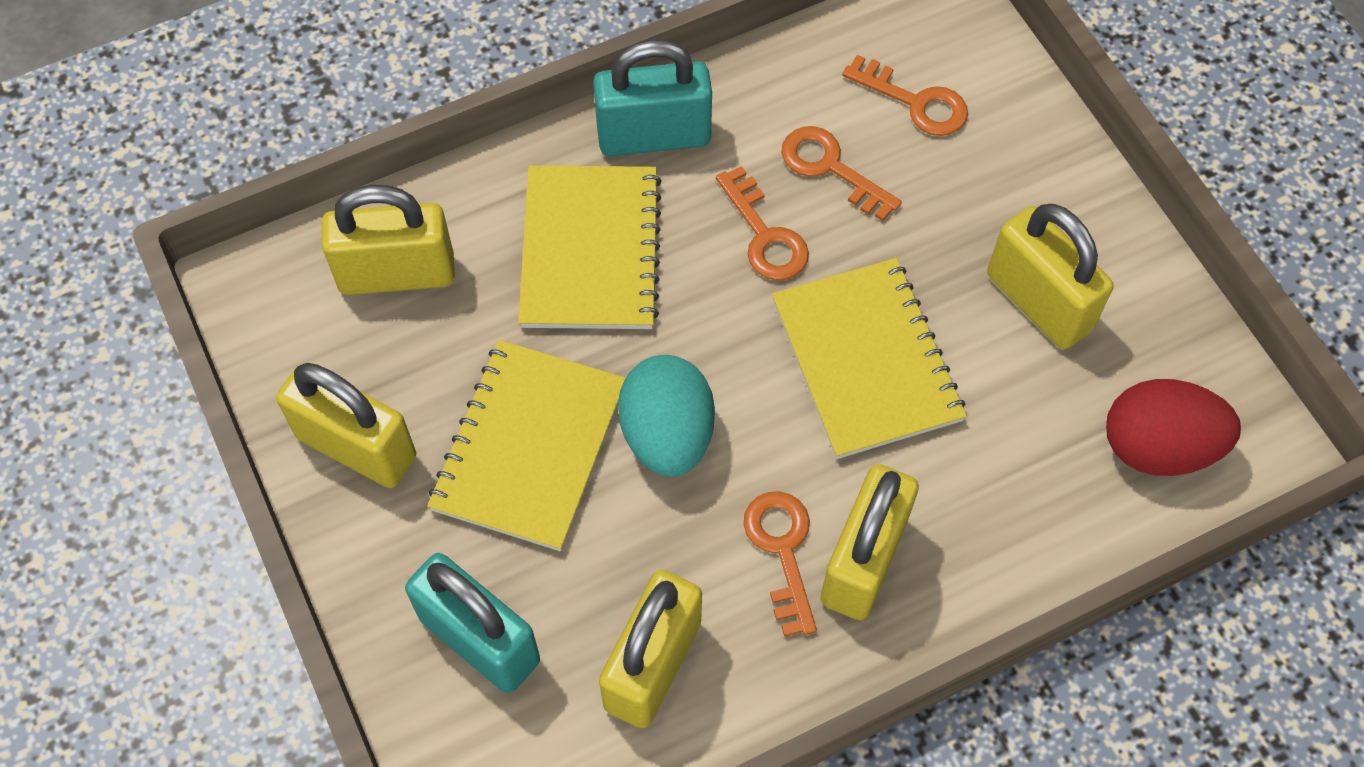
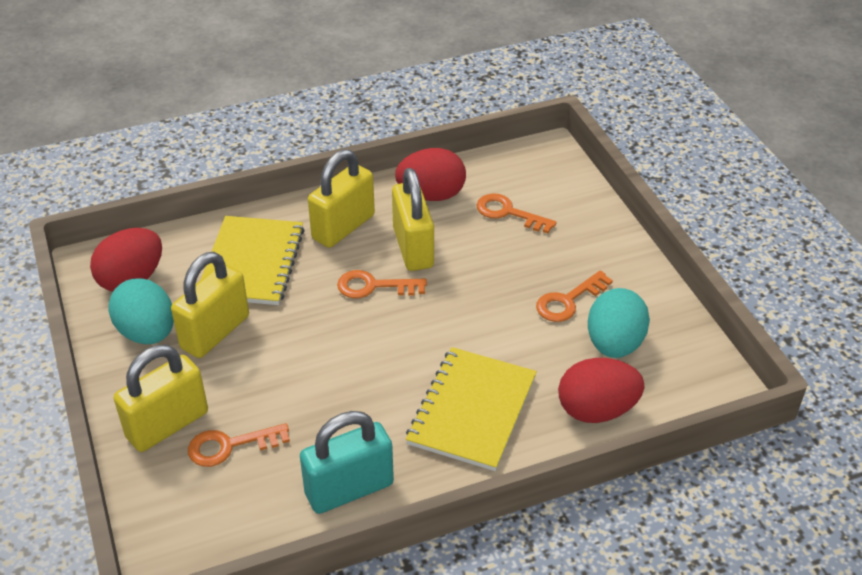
red egg: 1 -> 3
turquoise egg: 1 -> 2
turquoise padlock: 2 -> 1
yellow notebook: 3 -> 2
yellow padlock: 5 -> 4

